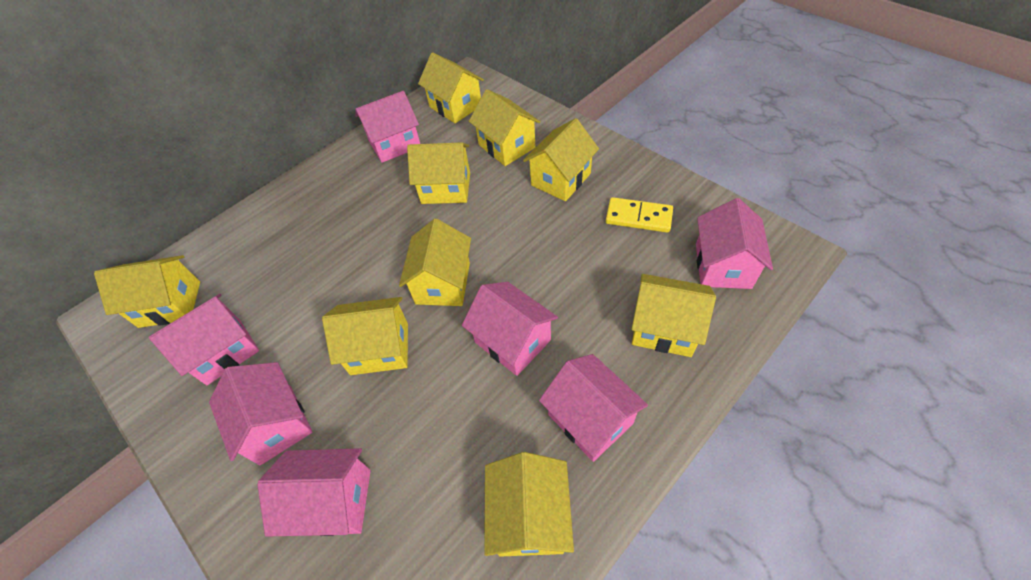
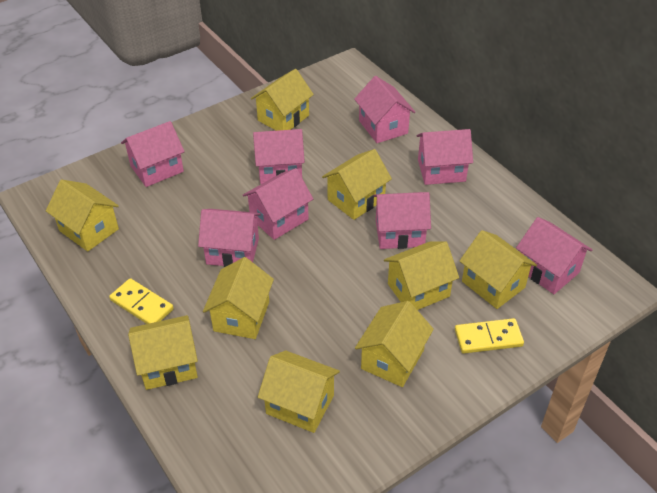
pink house: 7 -> 8
yellow domino: 1 -> 2

